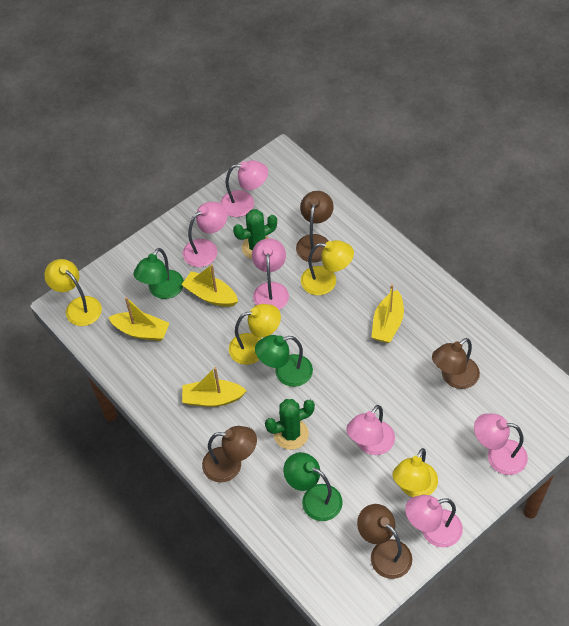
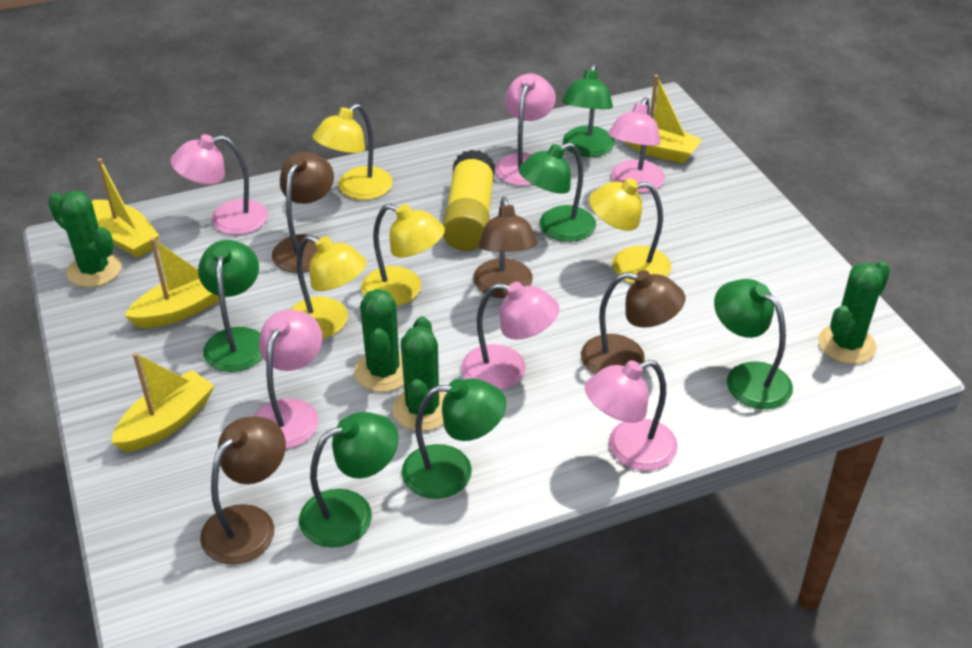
green cactus: 2 -> 4
green lamp: 3 -> 6
yellow glue stick: 0 -> 1

